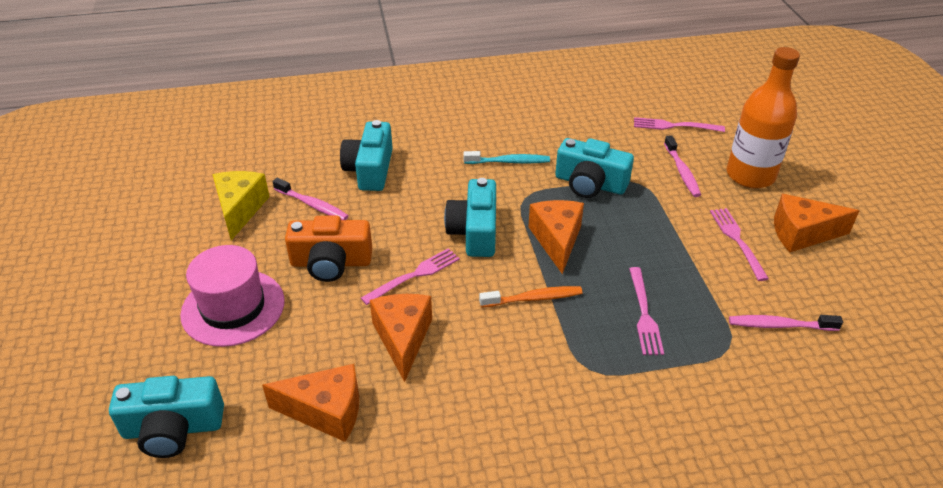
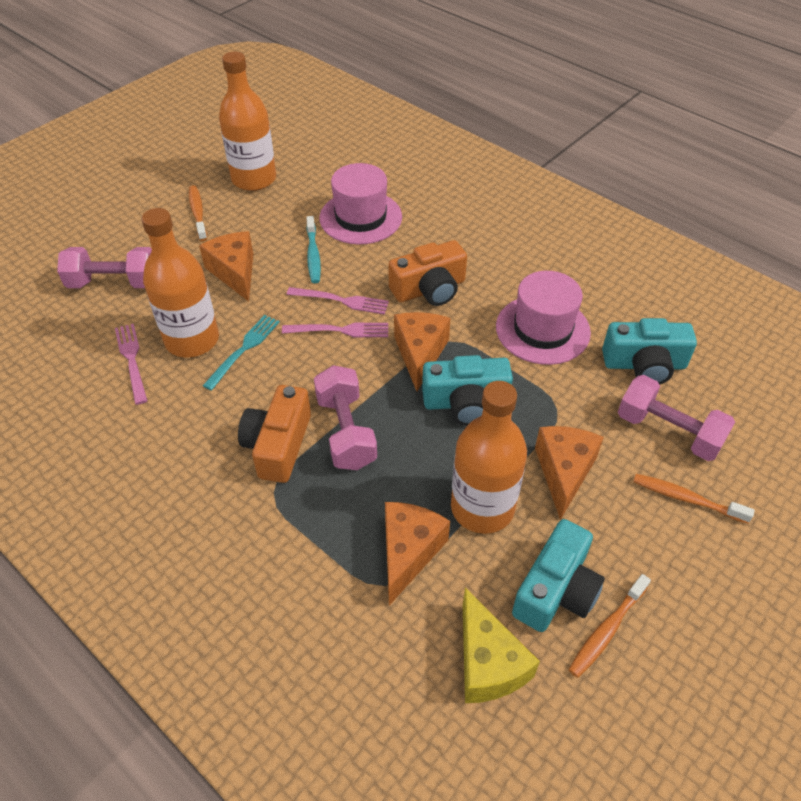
orange bottle: 1 -> 3
orange camera: 1 -> 2
orange toothbrush: 1 -> 3
pink dumbbell: 0 -> 3
pink fork: 4 -> 3
pink hat: 1 -> 2
pink toothbrush: 3 -> 0
turquoise camera: 4 -> 3
turquoise fork: 0 -> 1

